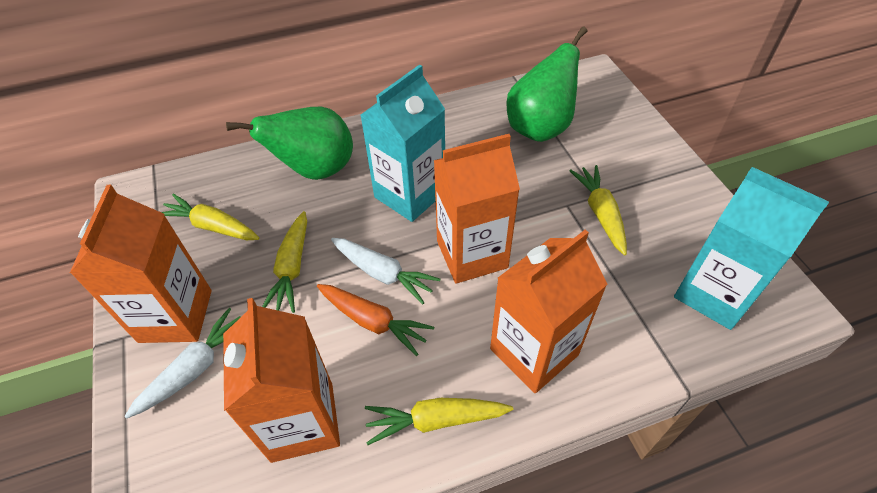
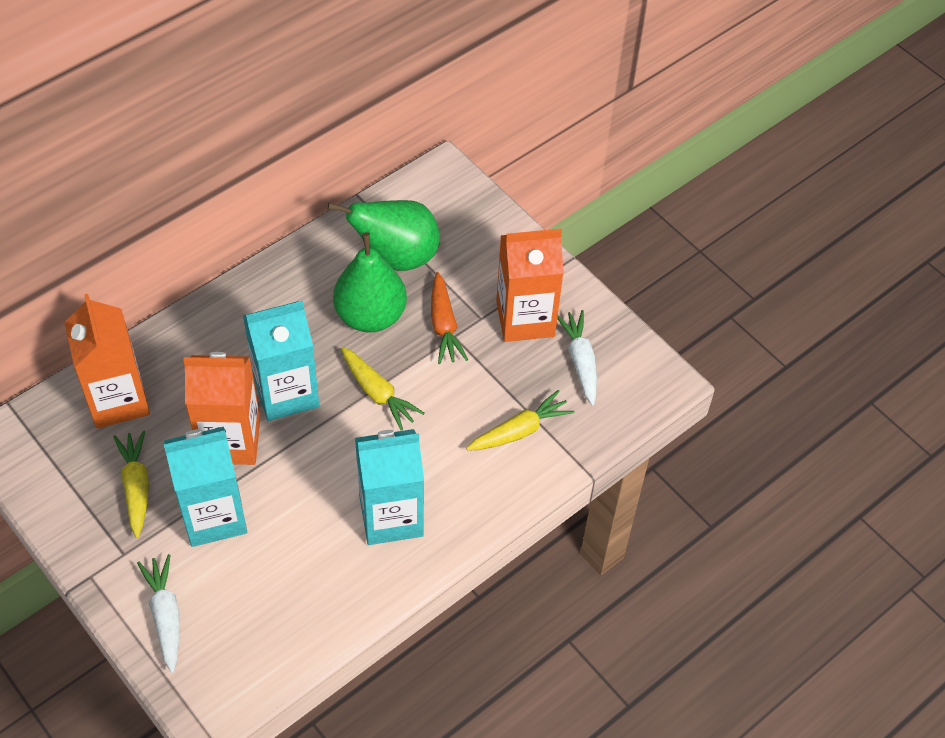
orange carton: 4 -> 3
turquoise carton: 2 -> 3
yellow carrot: 4 -> 3

